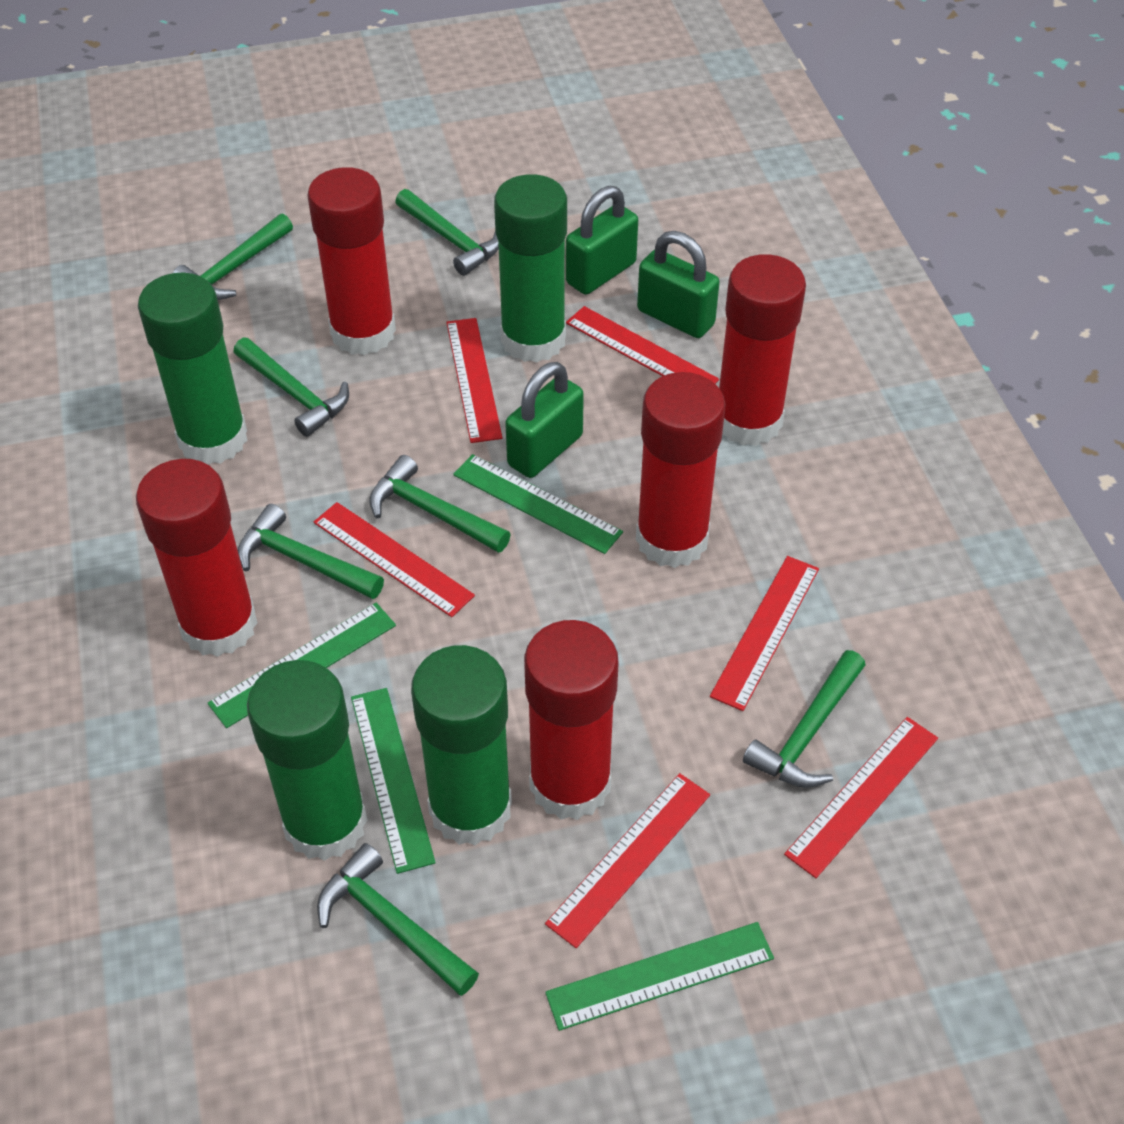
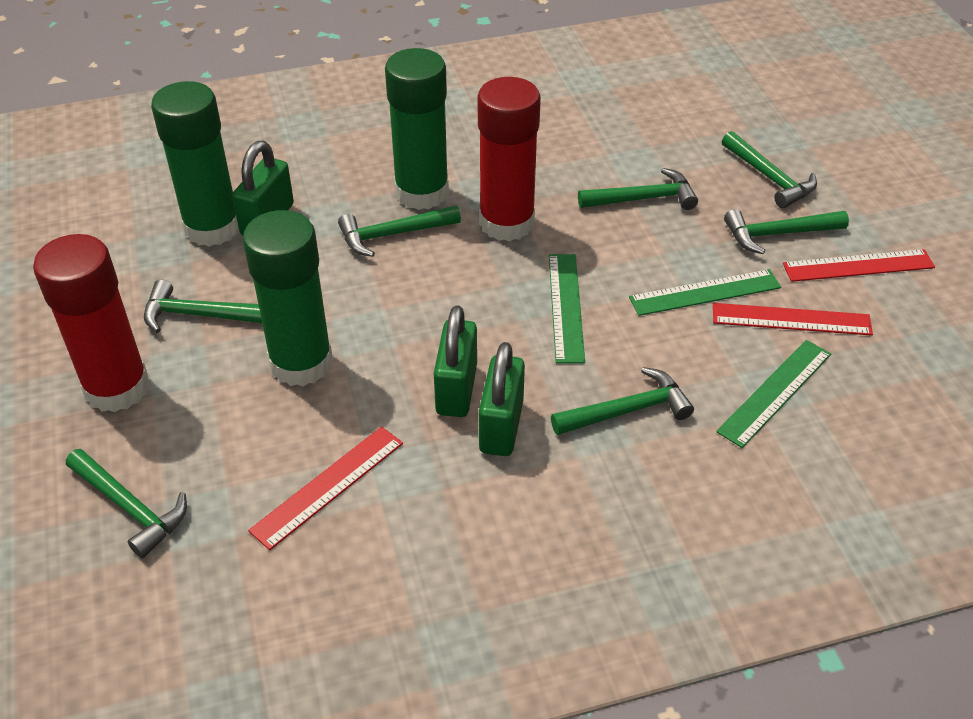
green glue stick: 4 -> 3
green ruler: 4 -> 3
red glue stick: 5 -> 2
red ruler: 6 -> 3

